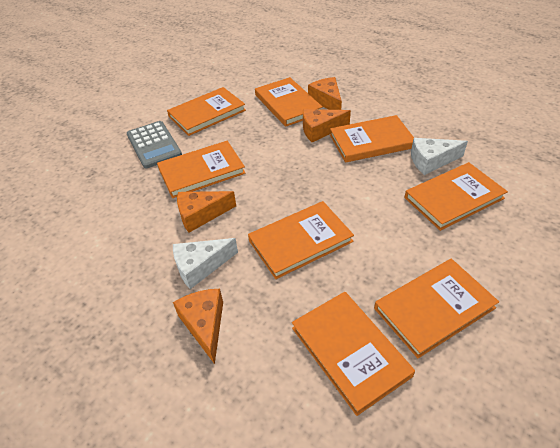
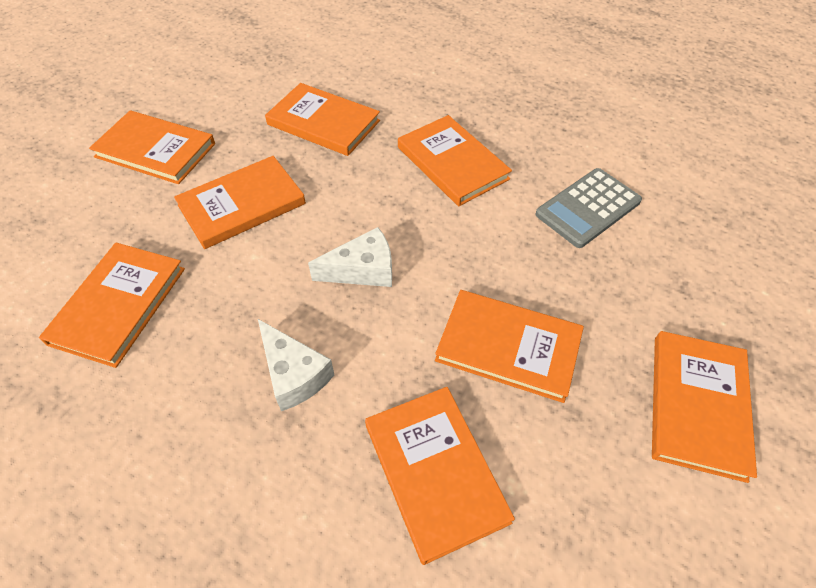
orange cheese: 4 -> 0

